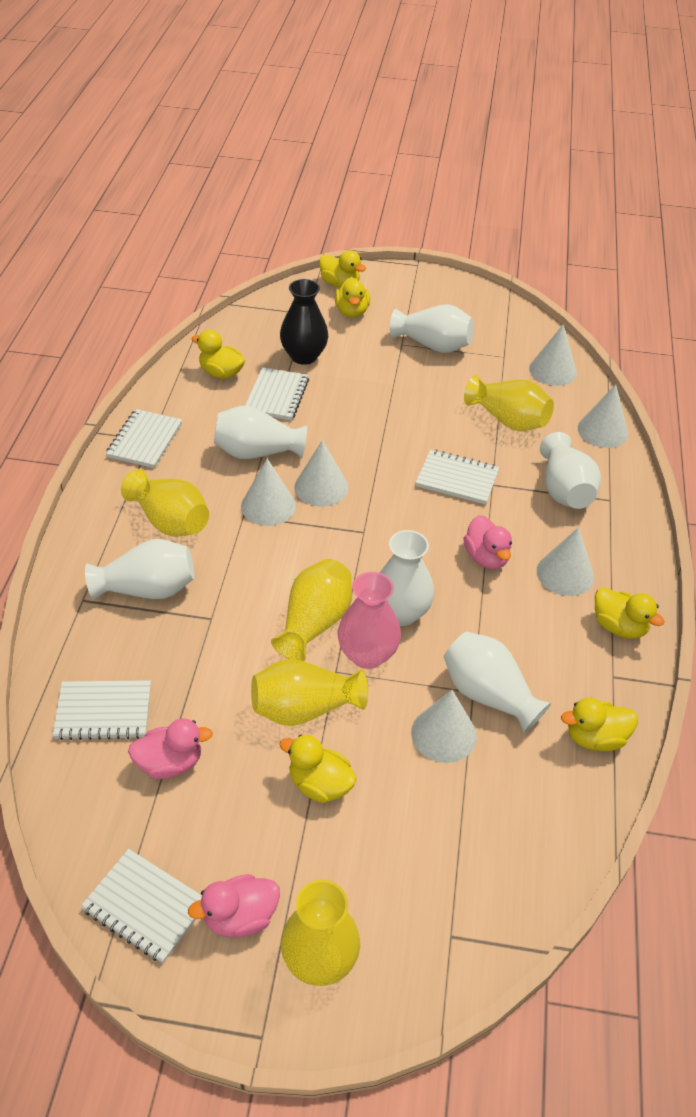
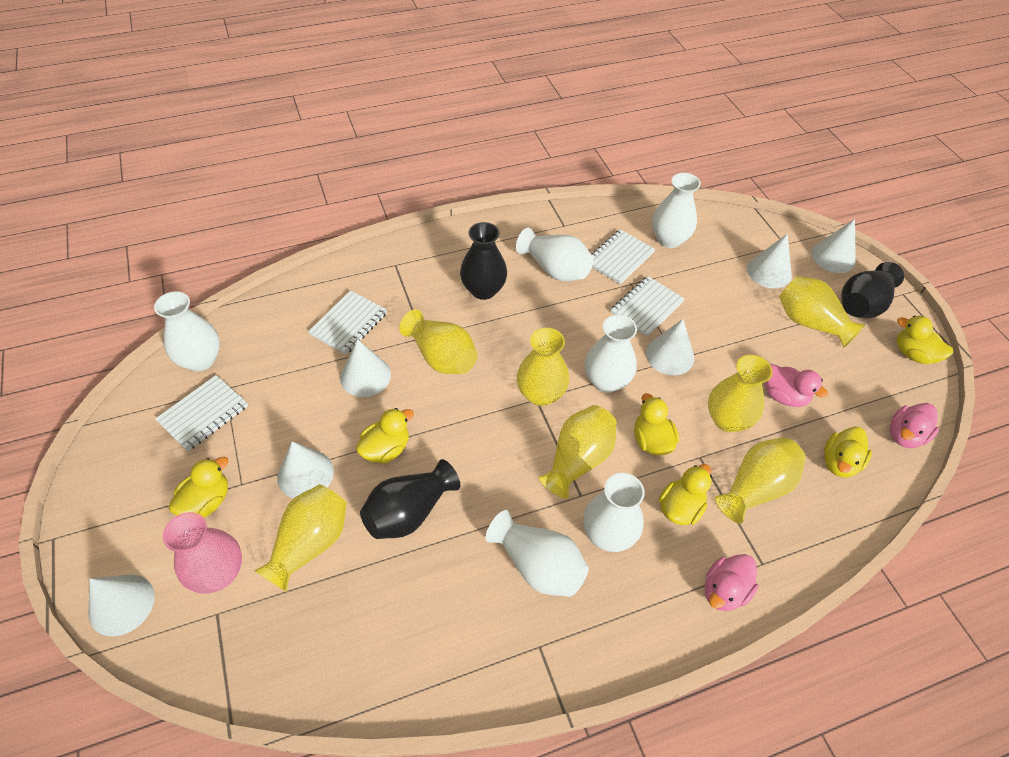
black vase: 1 -> 3
white notebook: 5 -> 4
yellow vase: 5 -> 7

